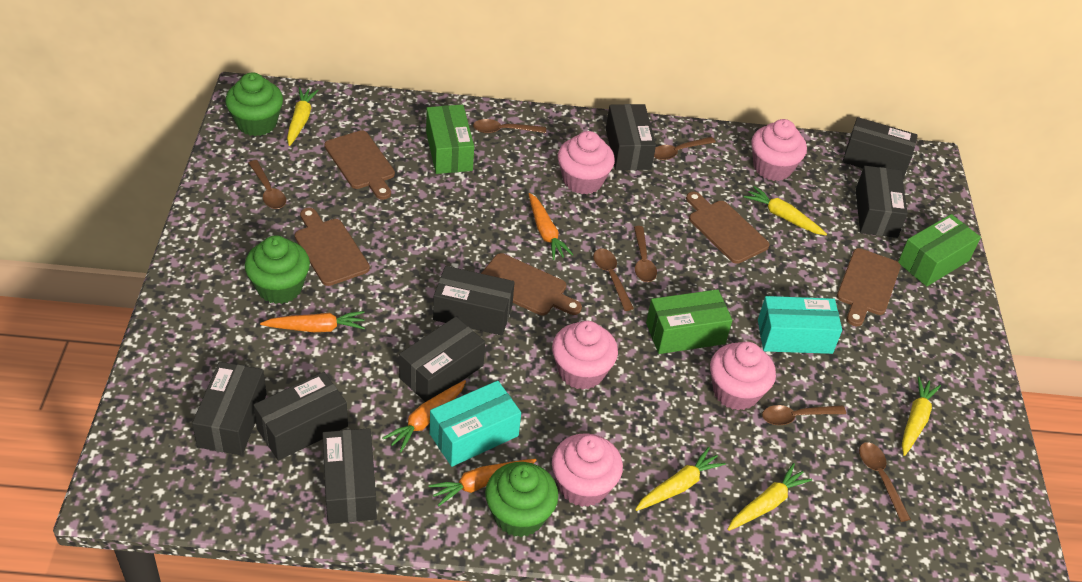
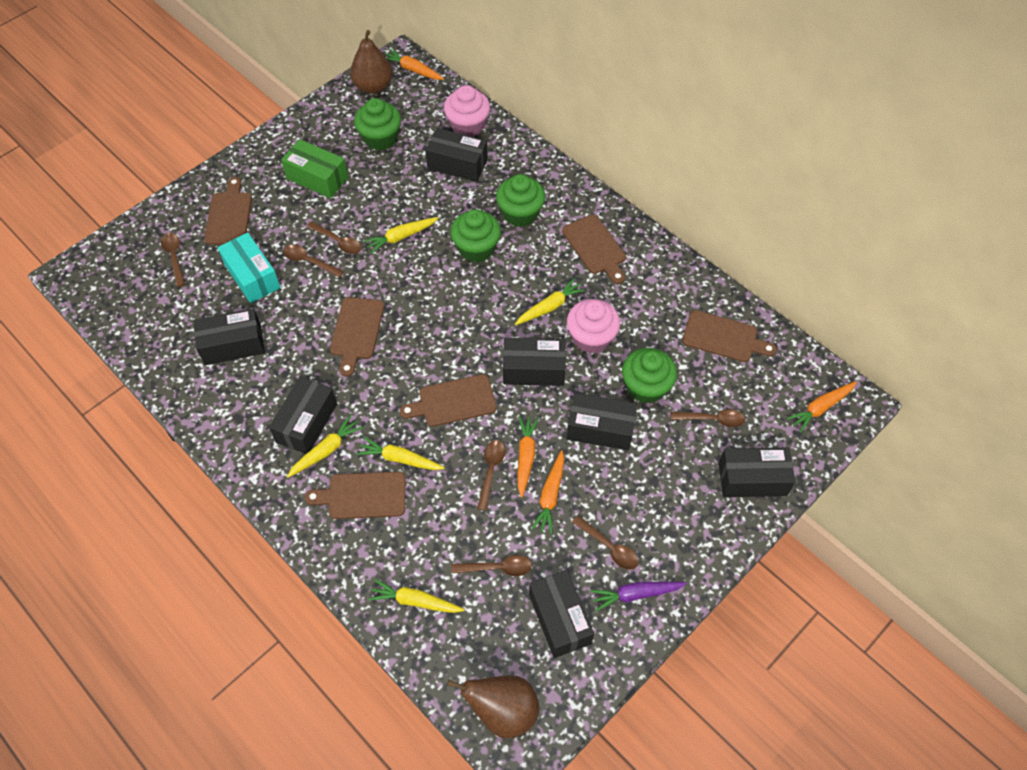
black box: 8 -> 7
brown cutting board: 5 -> 6
brown pear: 0 -> 2
green box: 3 -> 1
green cupcake: 3 -> 4
pink cupcake: 5 -> 2
purple carrot: 0 -> 1
turquoise box: 2 -> 1

